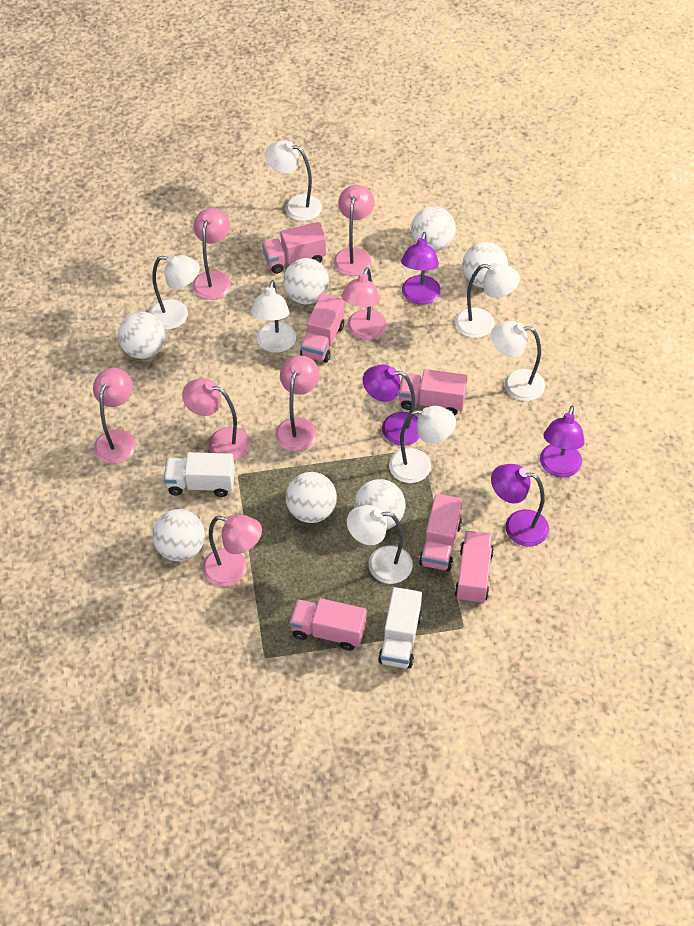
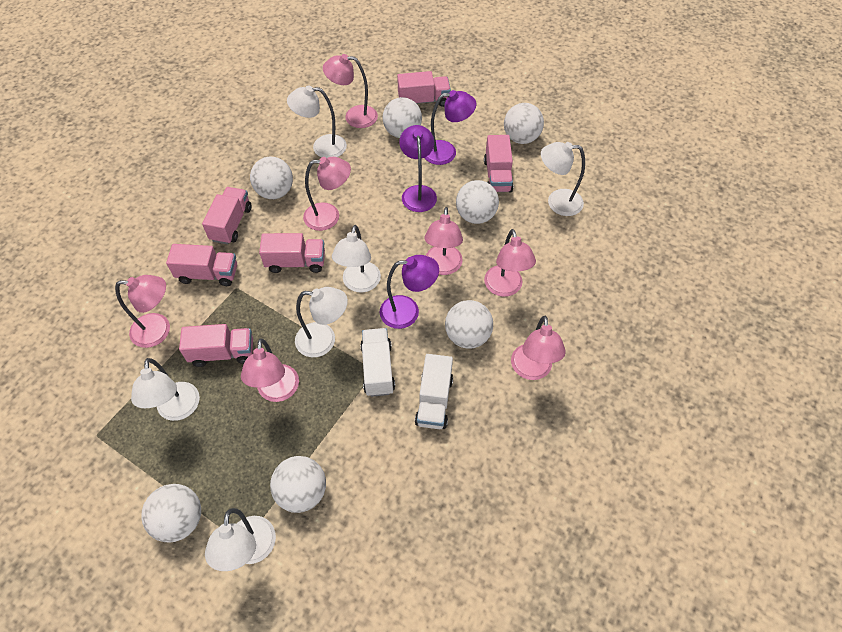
purple lamp: 4 -> 3
white lamp: 7 -> 6

